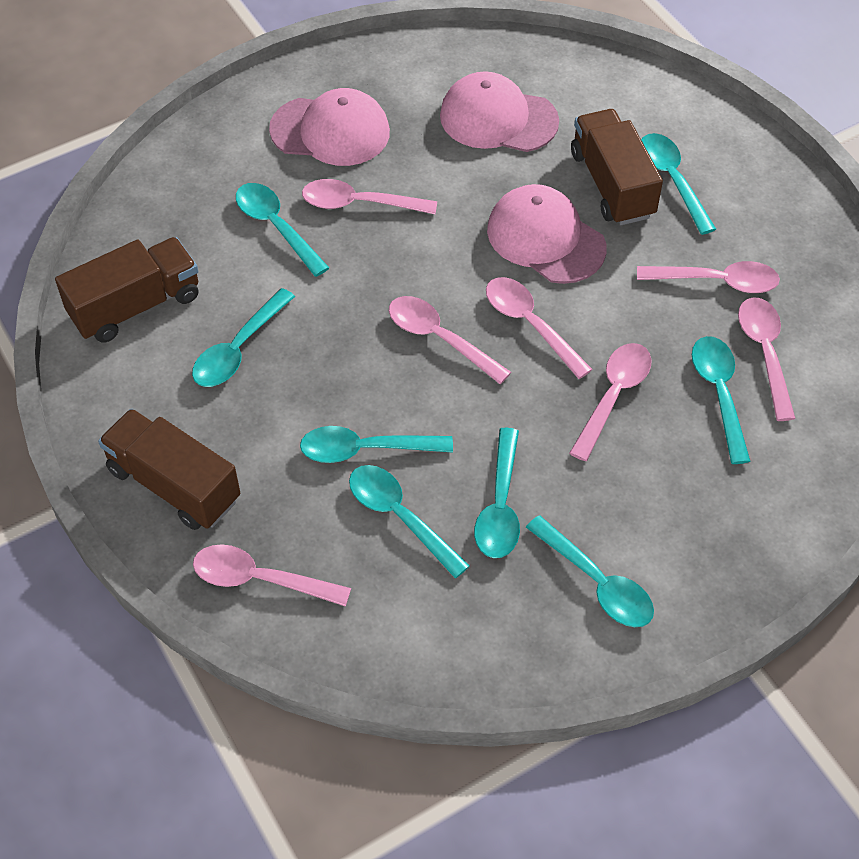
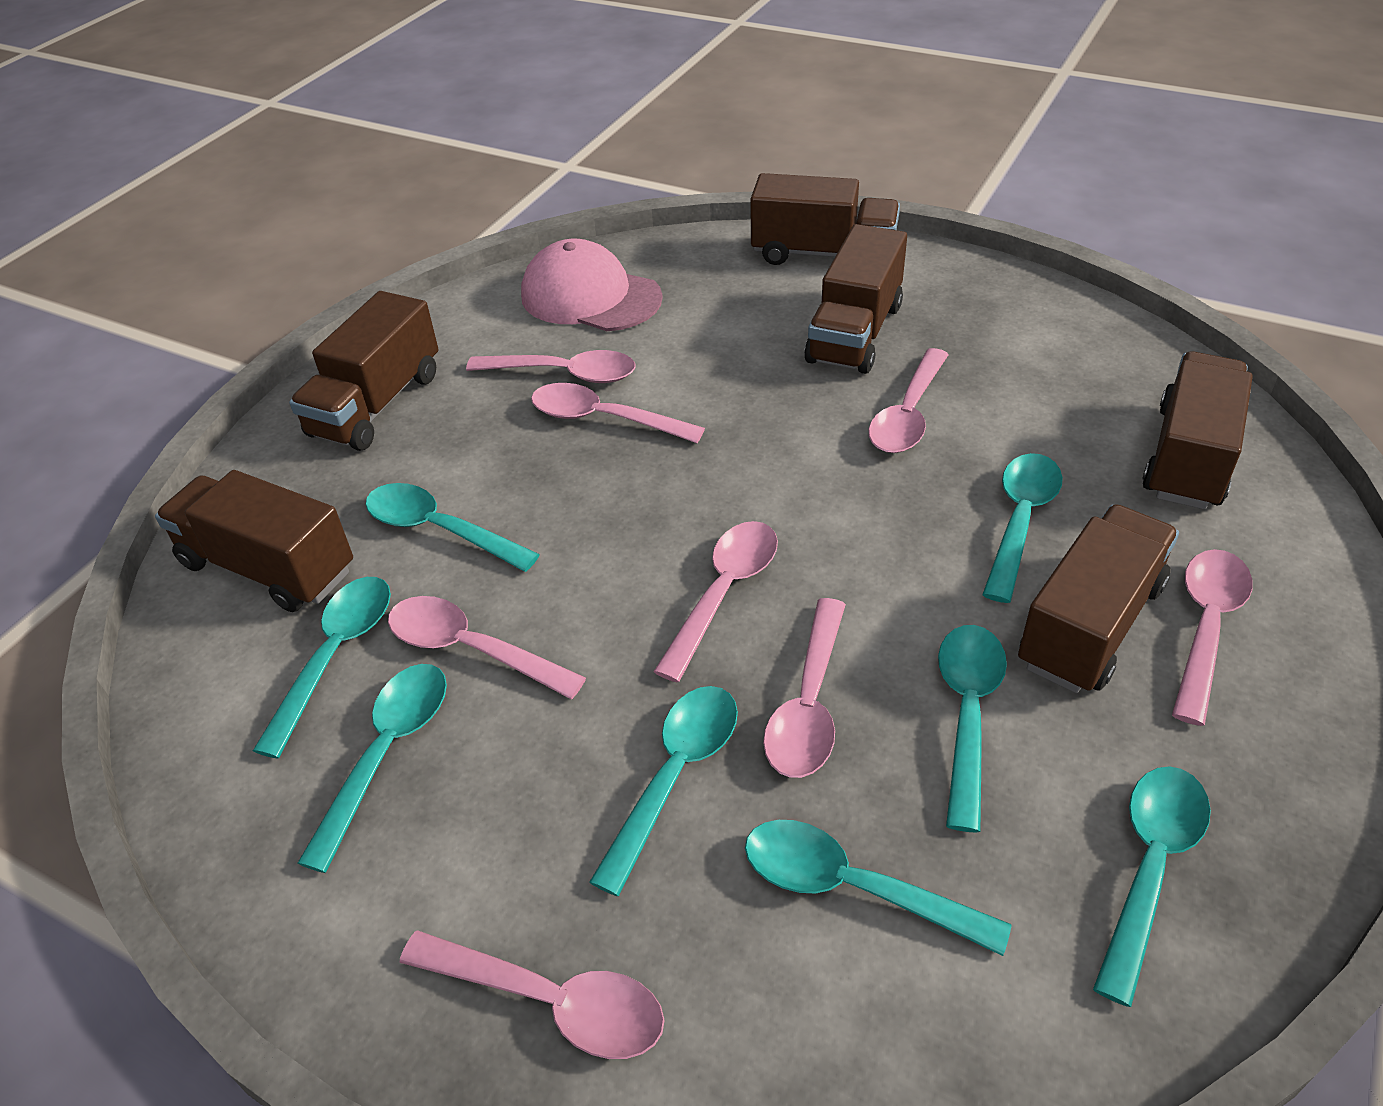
brown truck: 3 -> 6
pink cap: 3 -> 1
pink spoon: 7 -> 8

